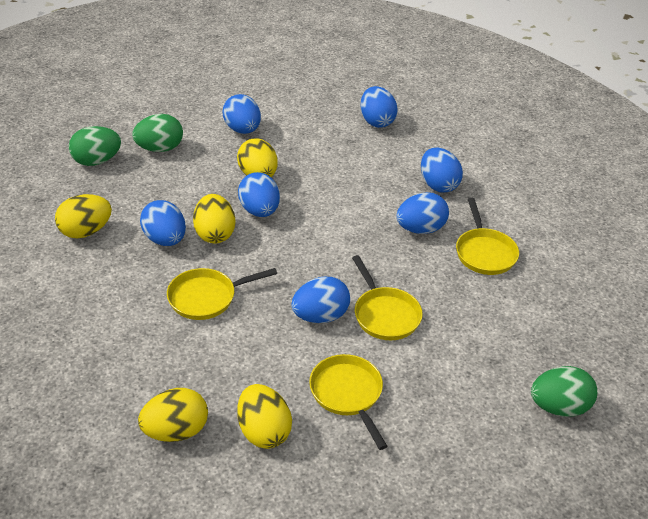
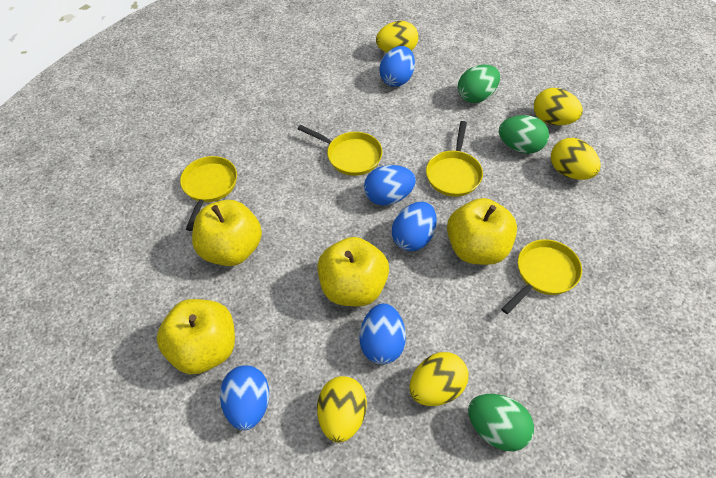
blue egg: 7 -> 5
yellow apple: 0 -> 4

